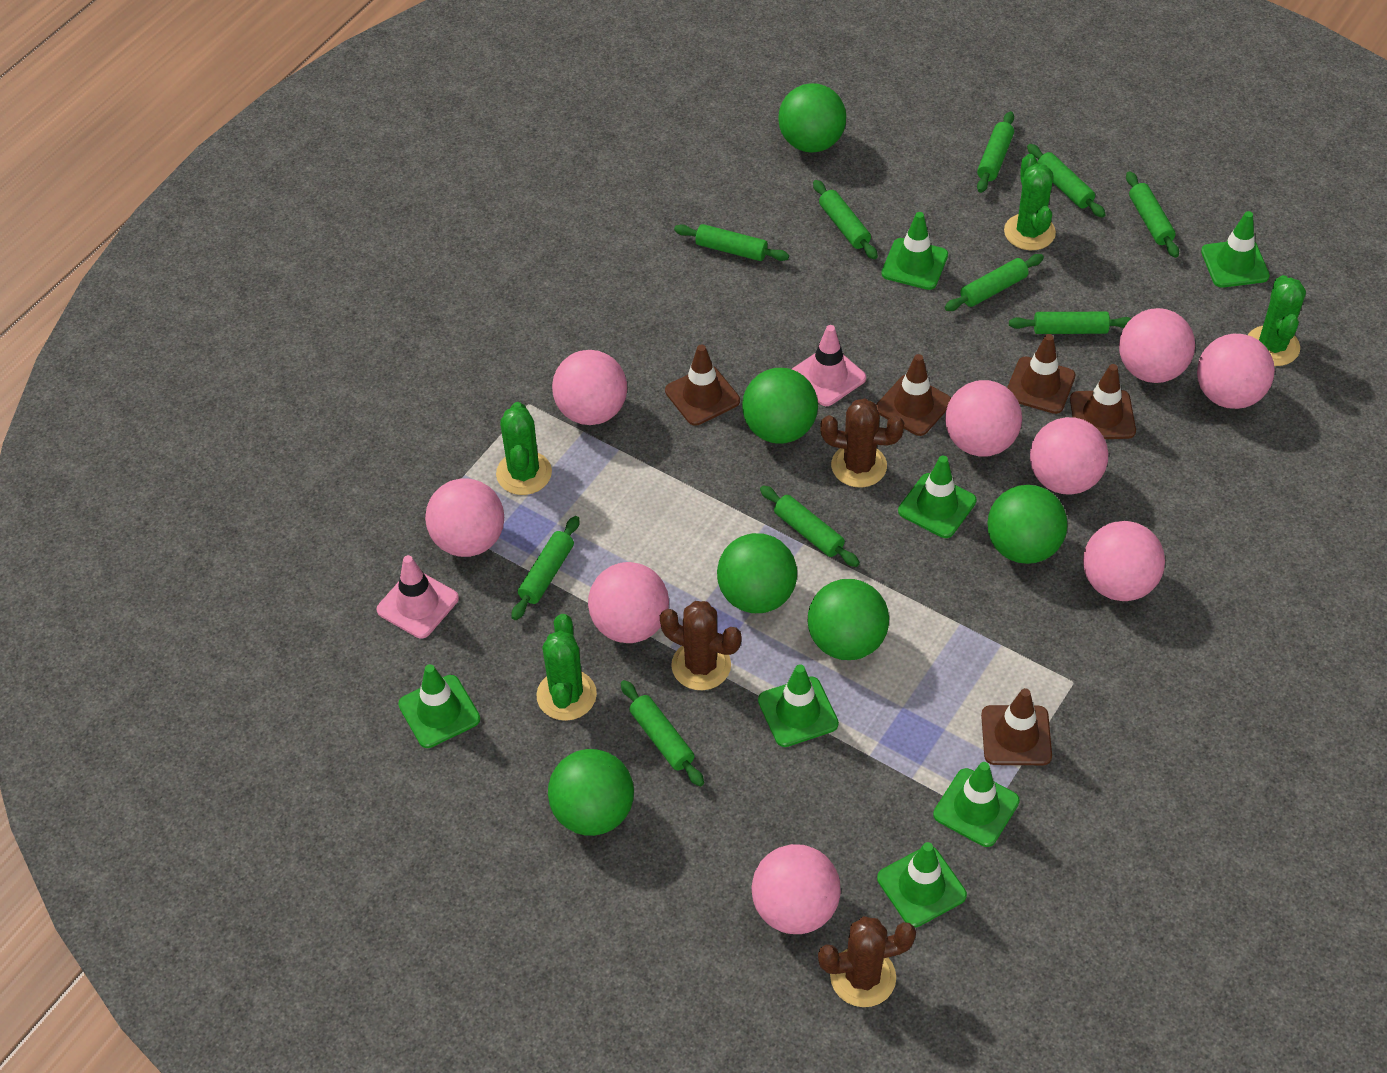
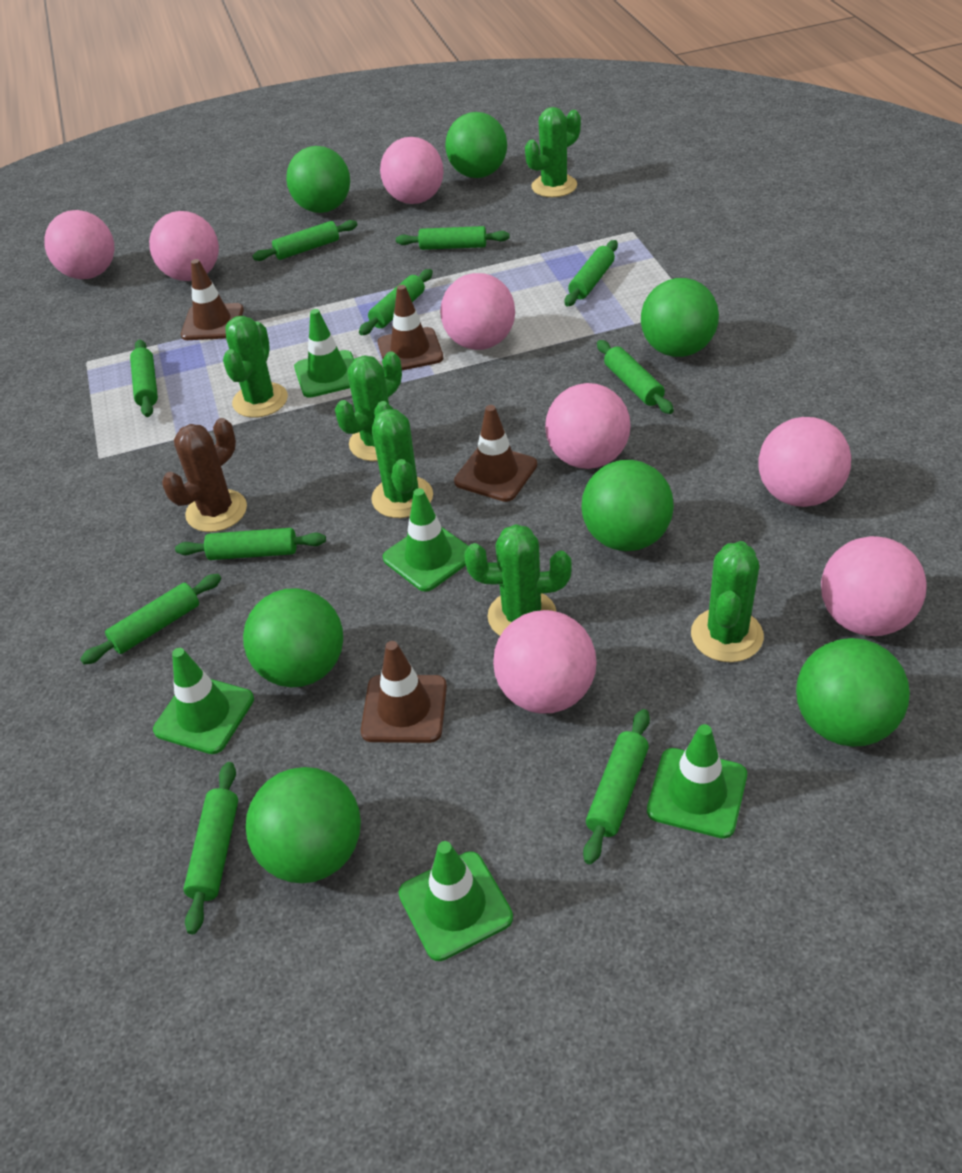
brown cactus: 3 -> 1
brown traffic cone: 5 -> 4
green ball: 6 -> 7
green cactus: 4 -> 6
green traffic cone: 7 -> 5
pink ball: 9 -> 8
pink traffic cone: 2 -> 0

